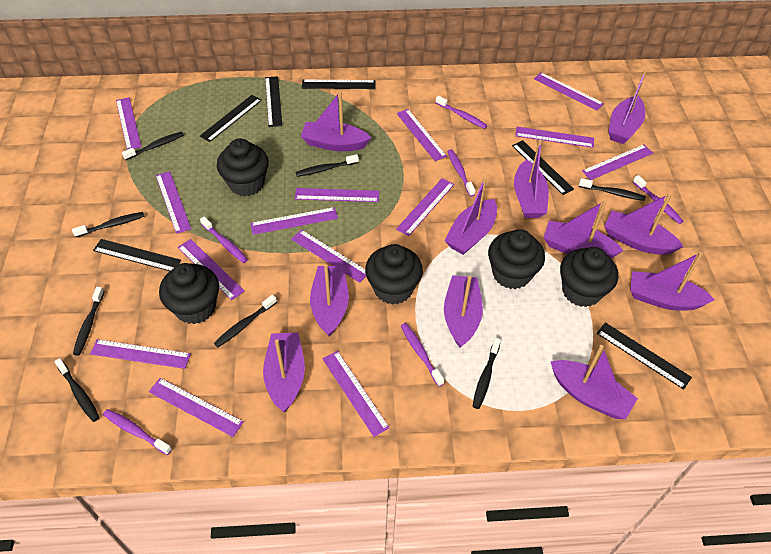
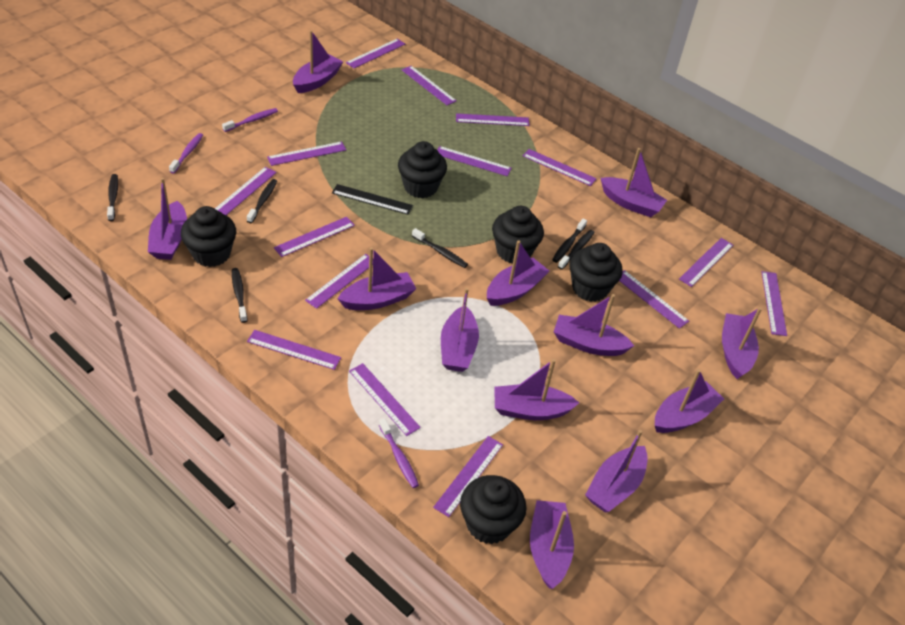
black ruler: 6 -> 1
black toothbrush: 8 -> 6
purple boat: 11 -> 12
purple ruler: 14 -> 15
purple toothbrush: 6 -> 3

